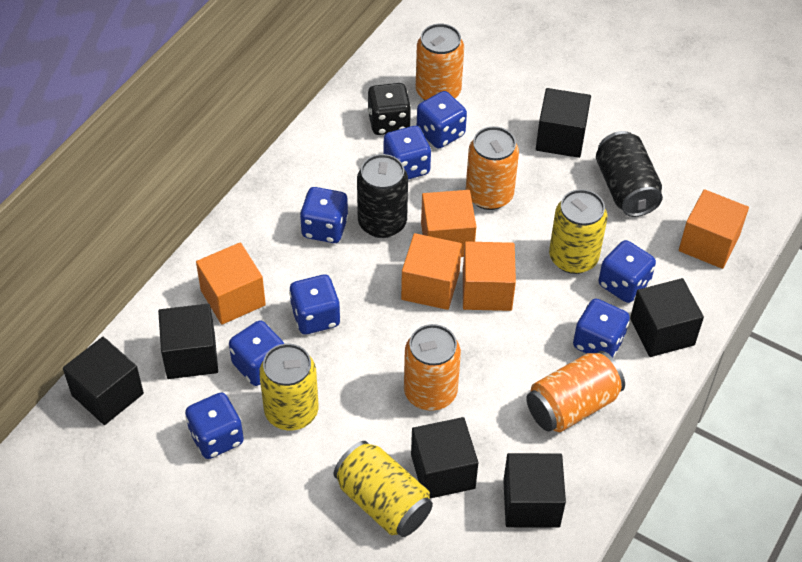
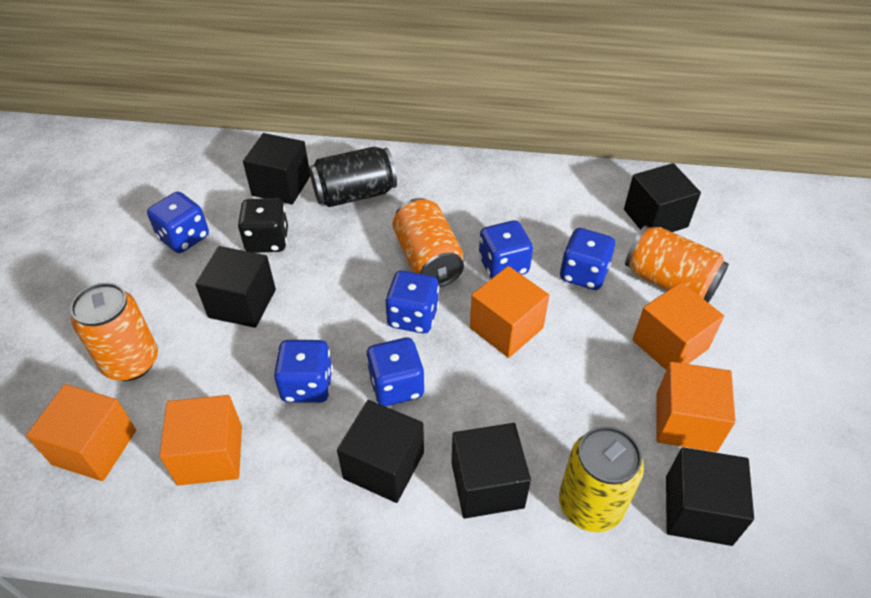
black can: 2 -> 1
blue dice: 8 -> 6
orange can: 4 -> 3
yellow can: 3 -> 1

